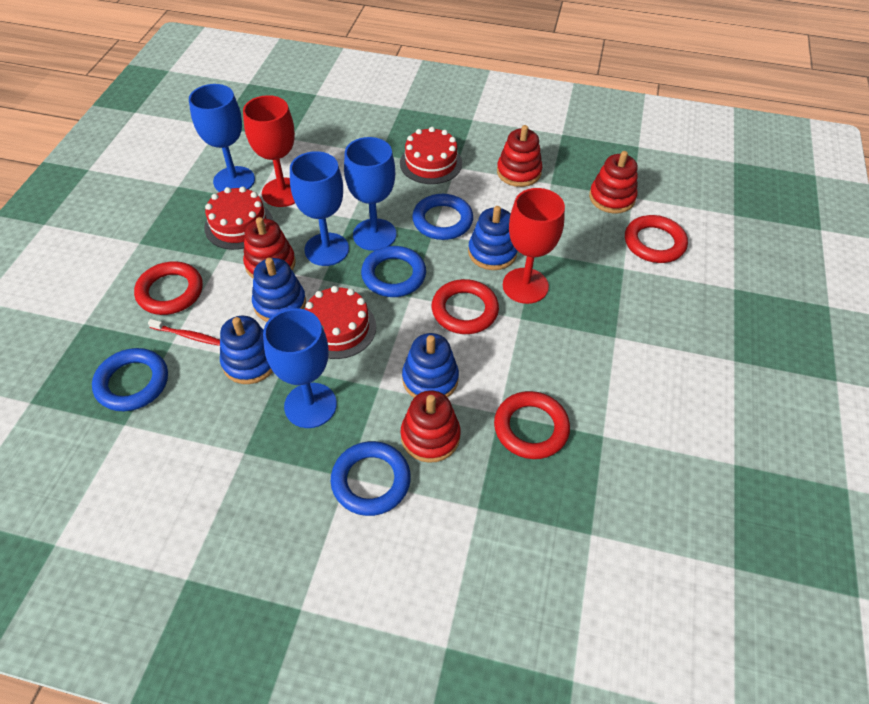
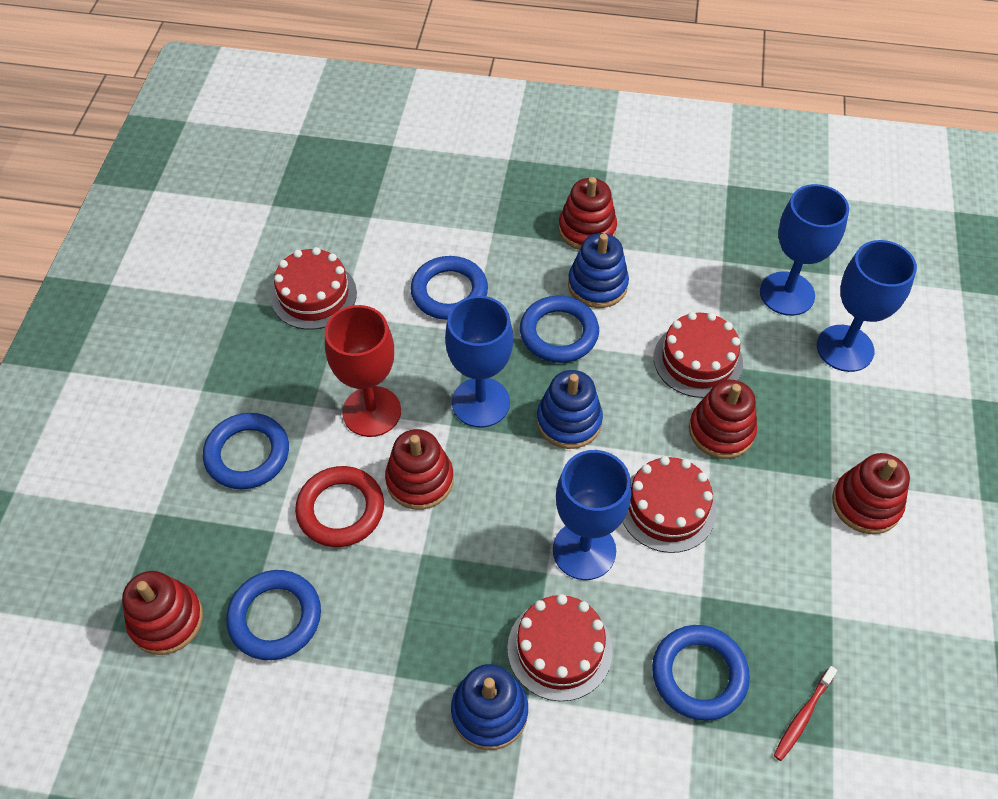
blue ring: 4 -> 5
blue stacking toy: 4 -> 3
red cake: 3 -> 4
red goblet: 2 -> 1
red ring: 4 -> 1
red stacking toy: 4 -> 5

